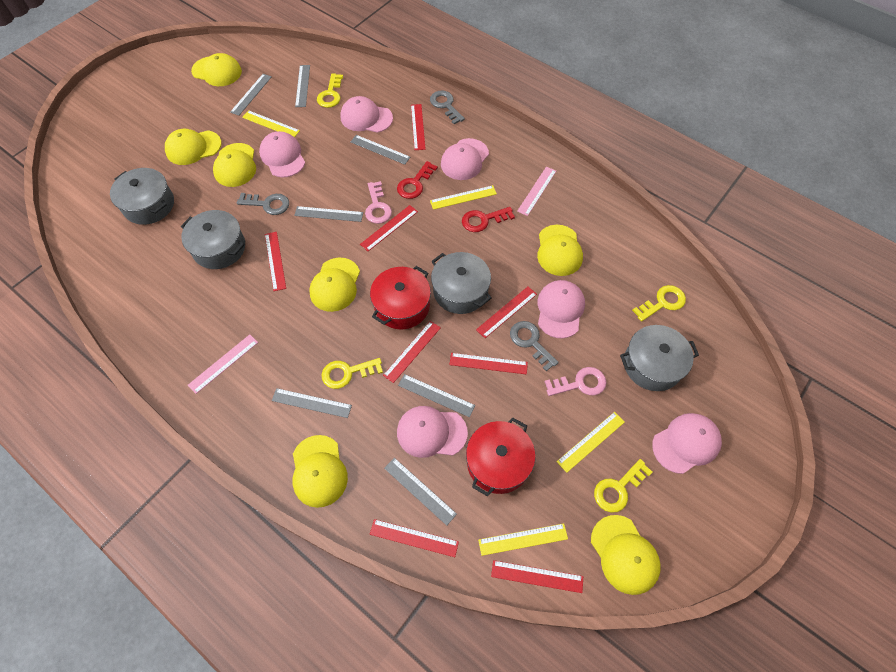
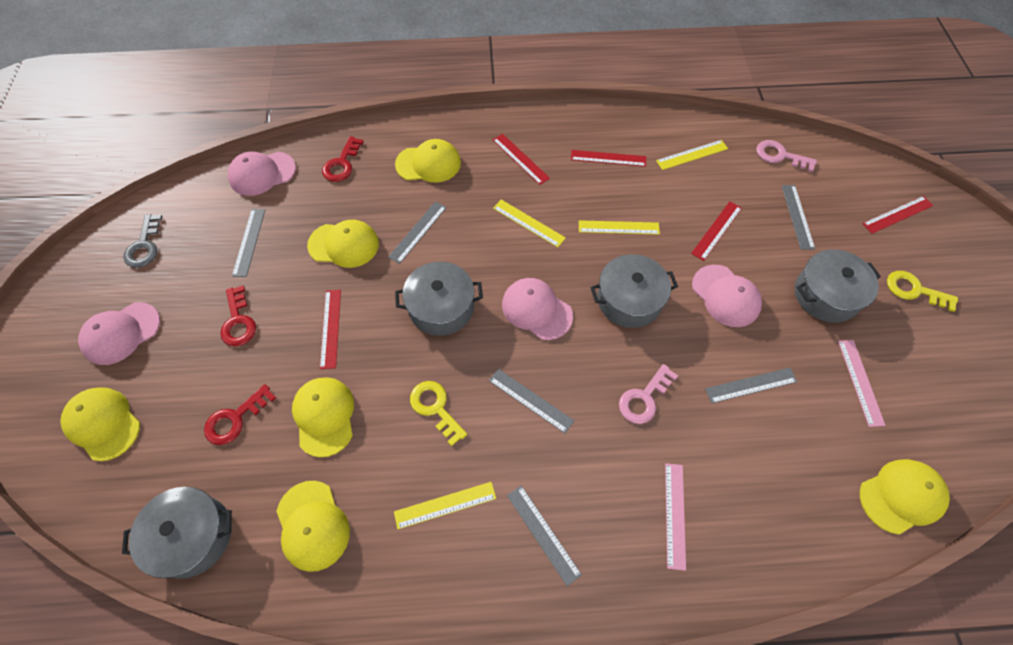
grey key: 3 -> 1
grey ruler: 7 -> 6
pink cap: 6 -> 4
red key: 2 -> 3
red pot: 2 -> 0
red ruler: 8 -> 5
yellow cap: 7 -> 6
yellow key: 4 -> 2

